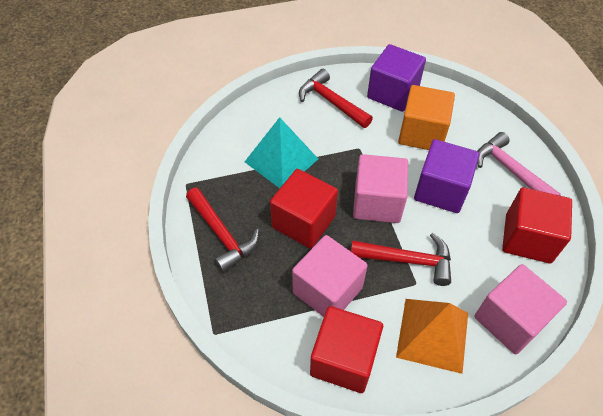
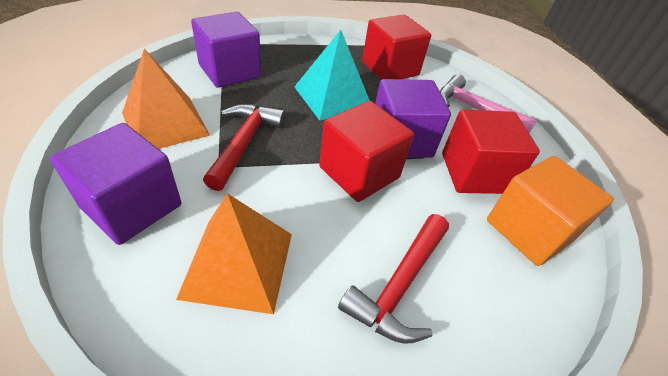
orange pyramid: 1 -> 2
pink cube: 3 -> 0
purple cube: 2 -> 3
red hammer: 3 -> 2

